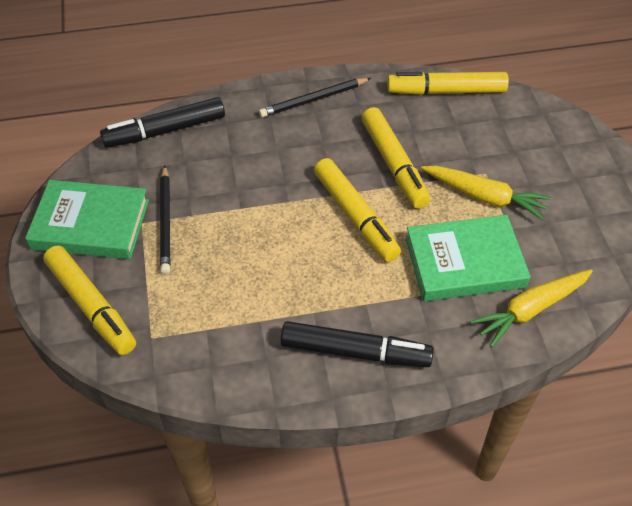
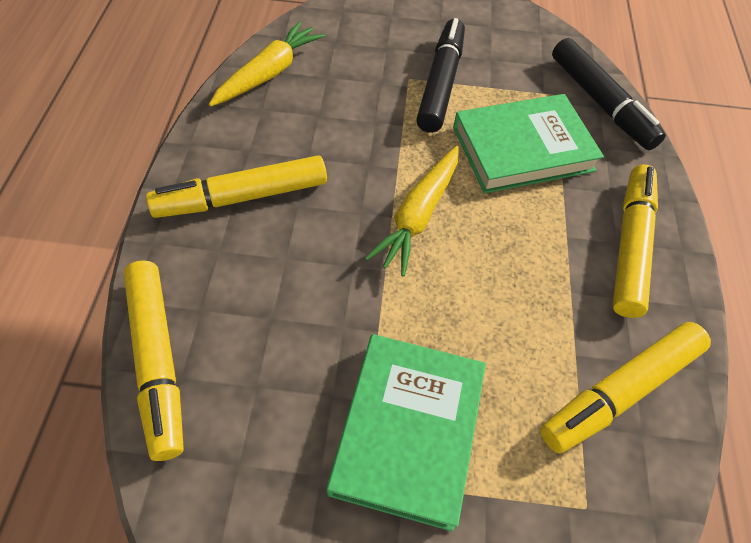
black pencil: 2 -> 0

